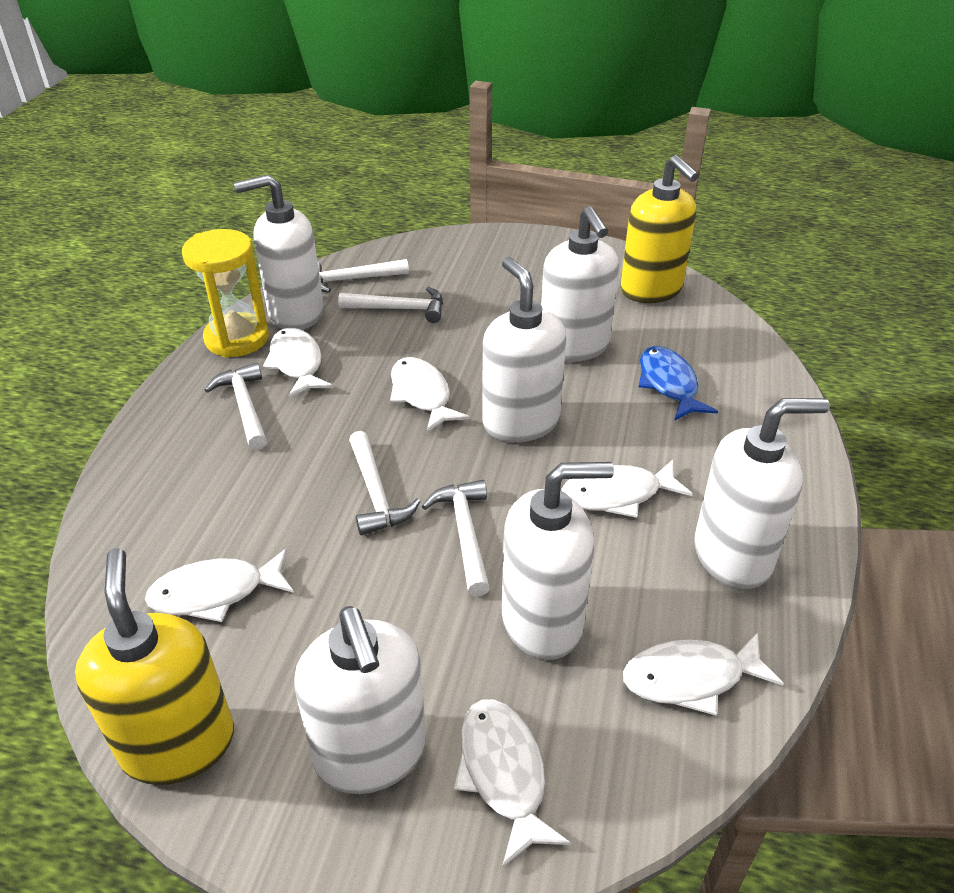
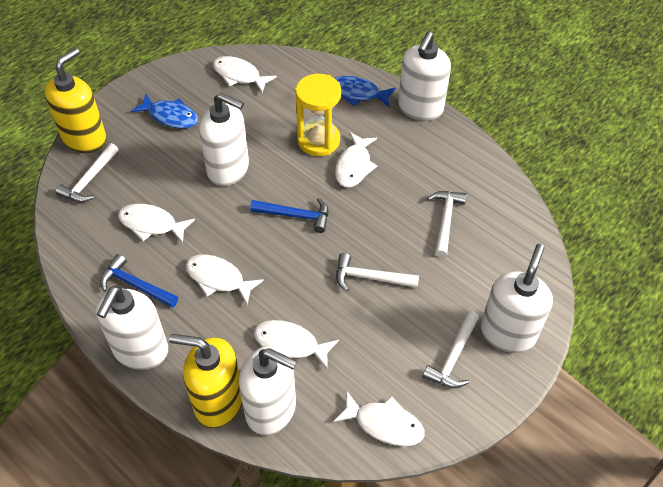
blue fish: 1 -> 2
blue hammer: 0 -> 2
white hammer: 5 -> 4
white soap dispenser: 6 -> 5

